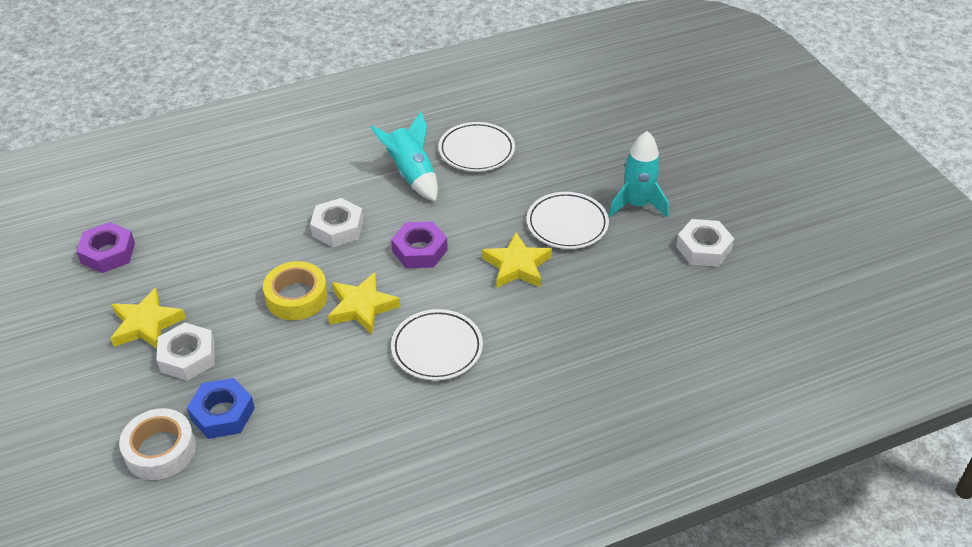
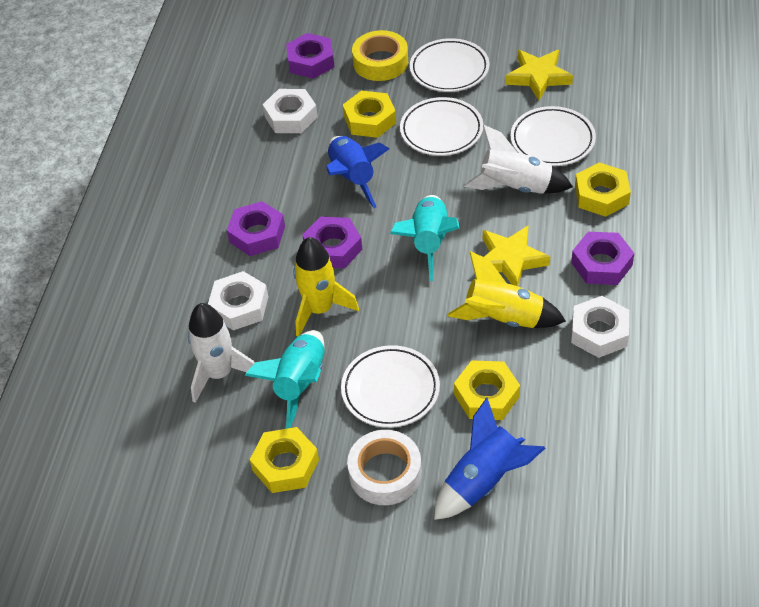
blue nut: 1 -> 0
blue rocket: 0 -> 2
purple nut: 2 -> 4
white plate: 3 -> 4
white rocket: 0 -> 2
yellow nut: 0 -> 4
yellow rocket: 0 -> 2
yellow star: 3 -> 2

